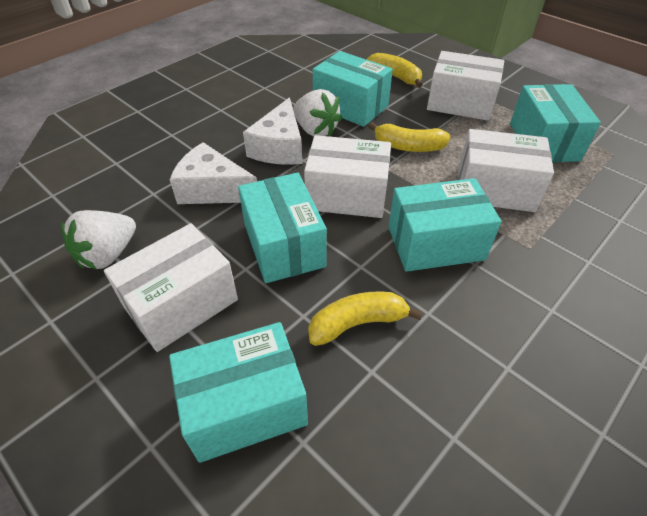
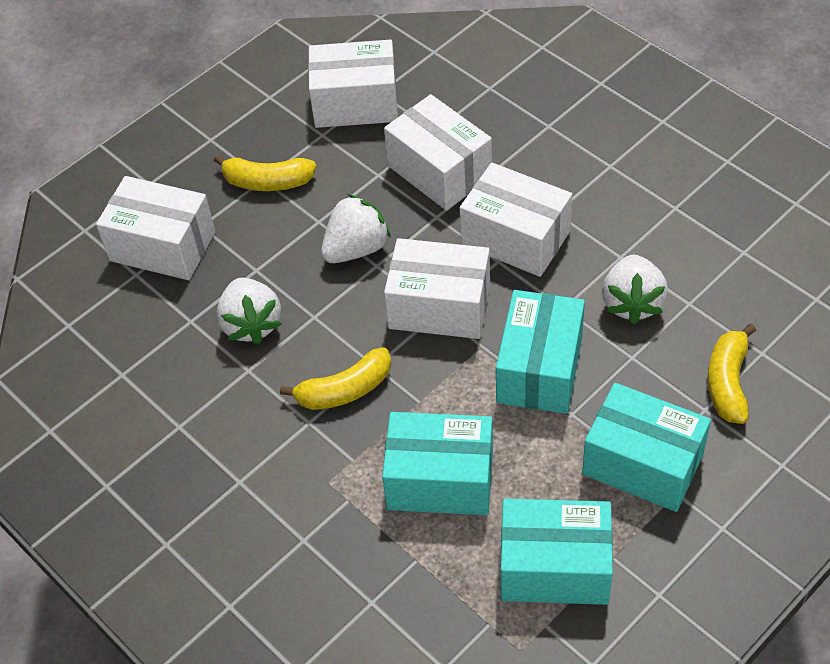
turquoise box: 5 -> 4
white box: 4 -> 5
white cheese: 2 -> 0
white strawberry: 2 -> 3

